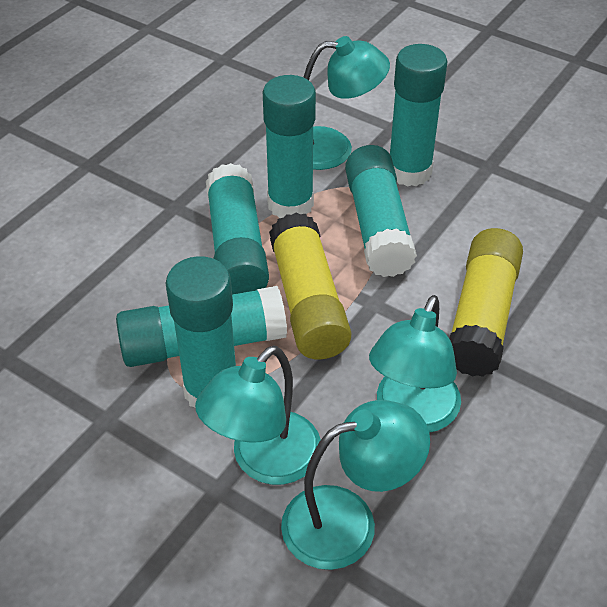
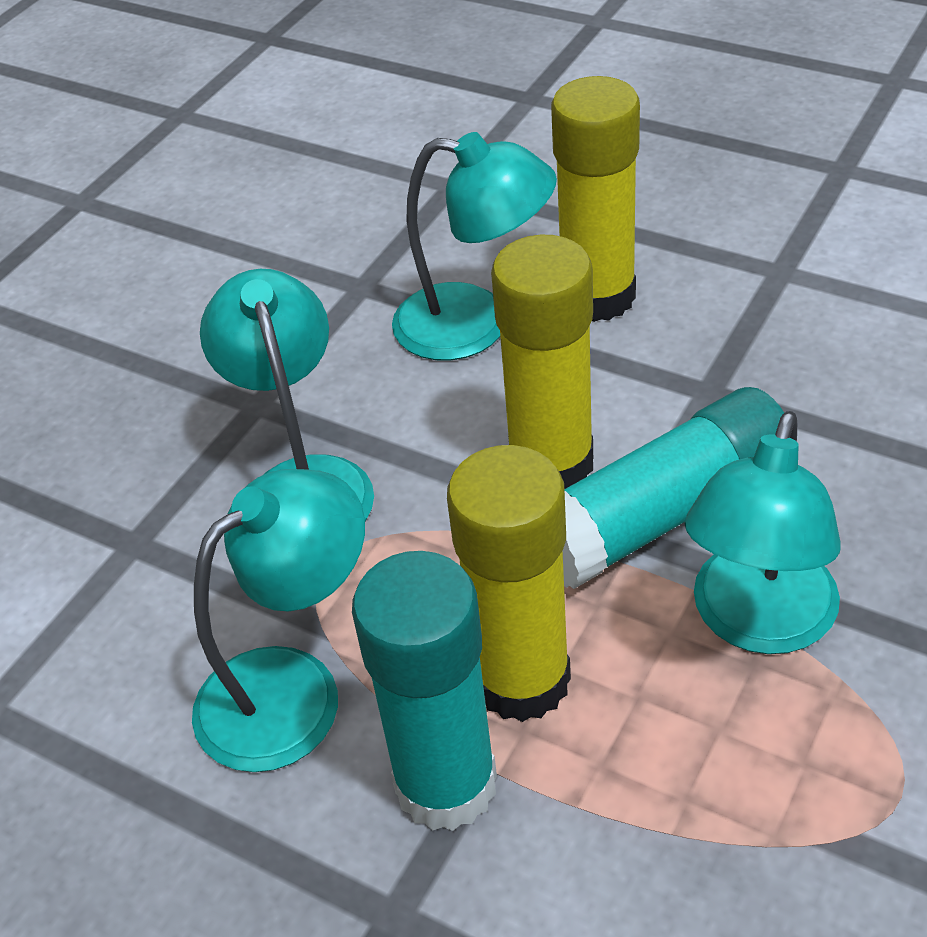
turquoise glue stick: 6 -> 2
yellow glue stick: 2 -> 3

